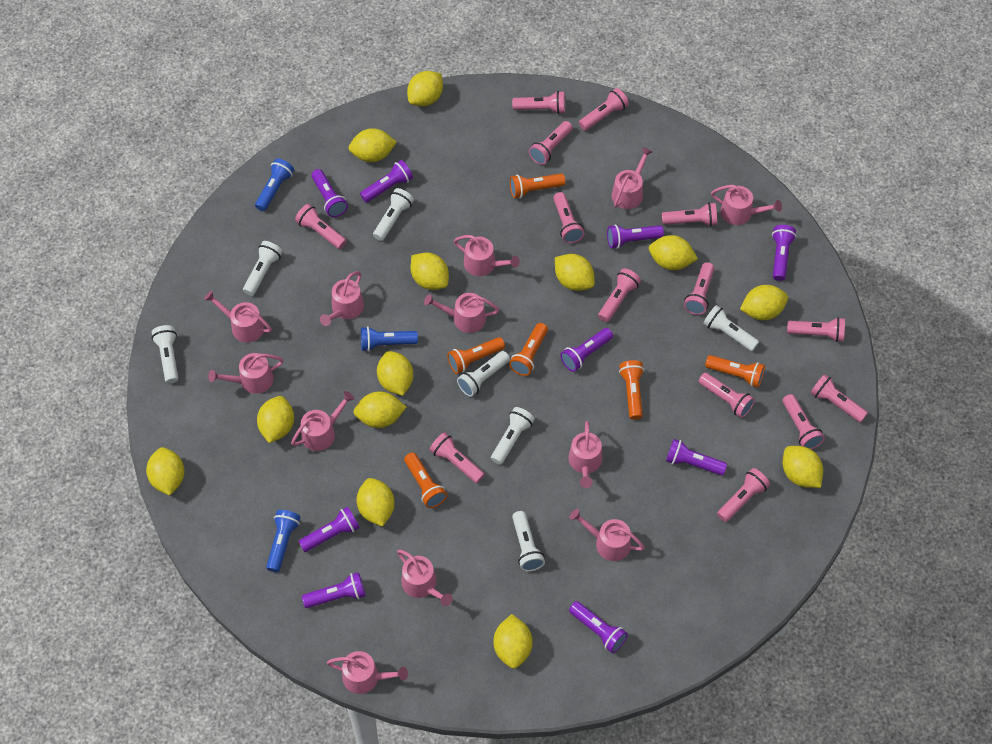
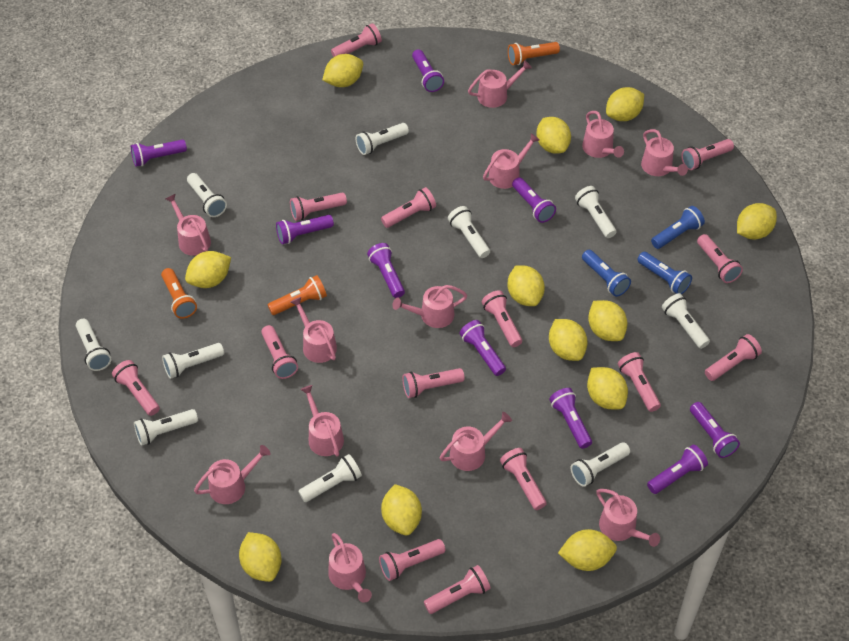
orange flashlight: 6 -> 3
white flashlight: 7 -> 10
yellow lemon: 13 -> 12

